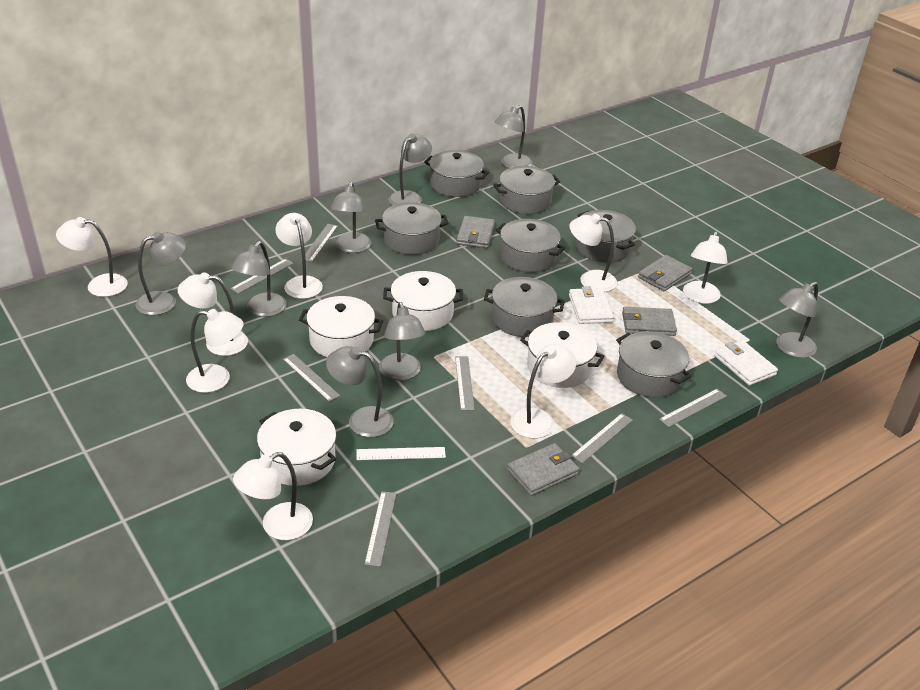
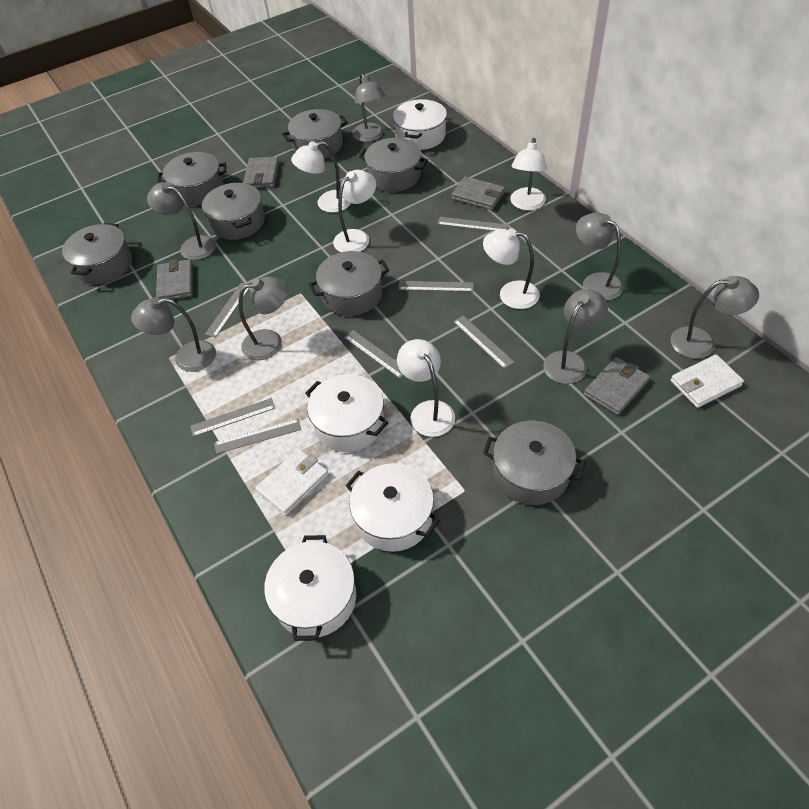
grey lamp: 8 -> 7
white lamp: 8 -> 5
white ruler: 1 -> 0

